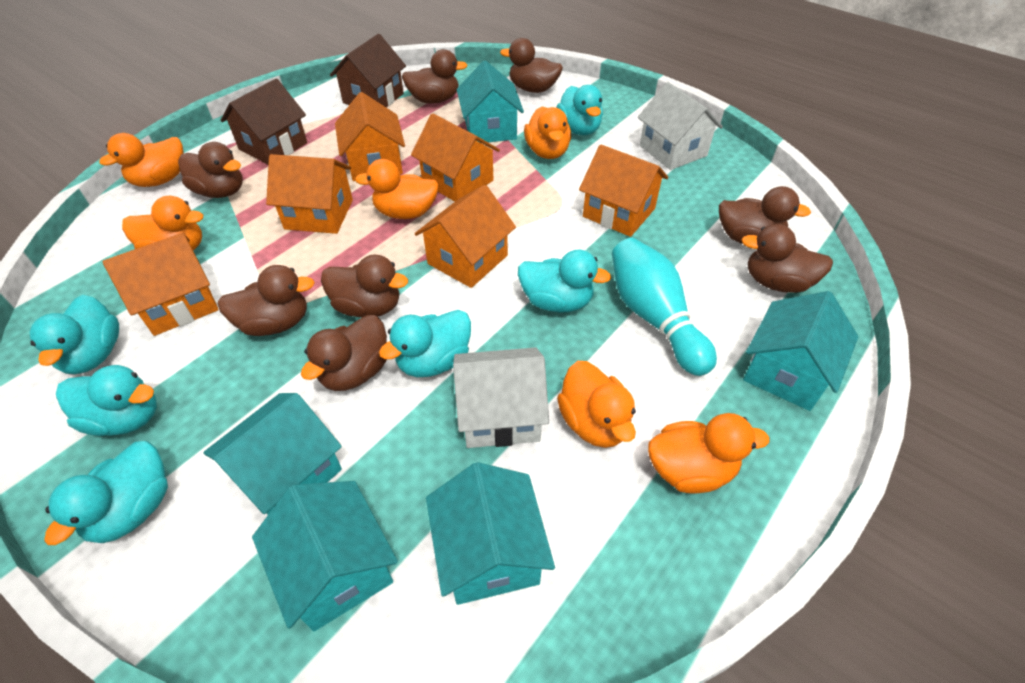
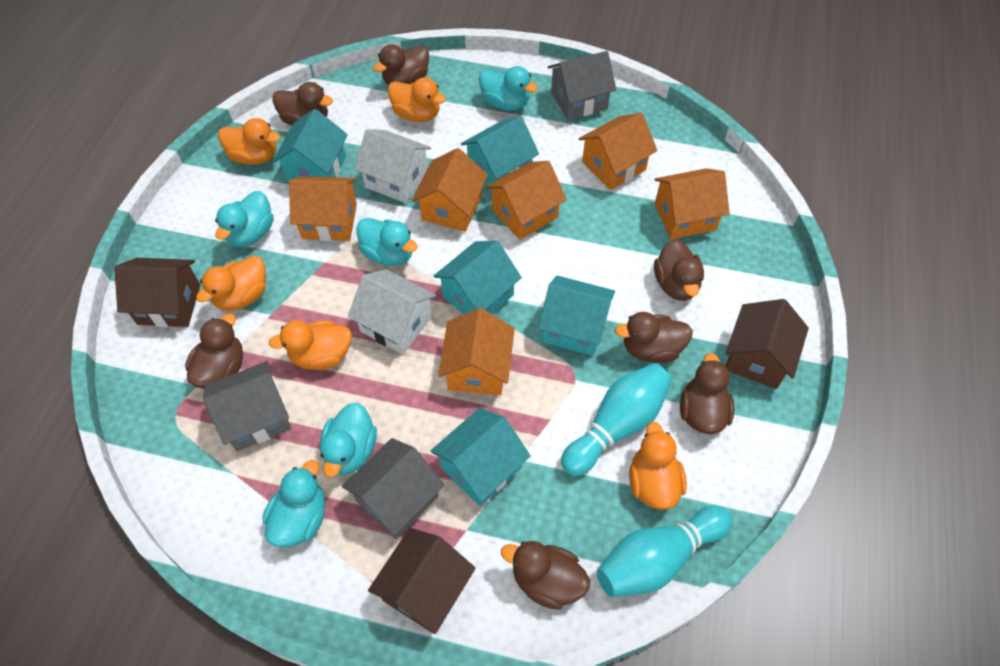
brown duck: 8 -> 7
brown house: 2 -> 3
grey house: 0 -> 3
orange duck: 6 -> 5
turquoise bowling pin: 1 -> 2
turquoise duck: 6 -> 5

